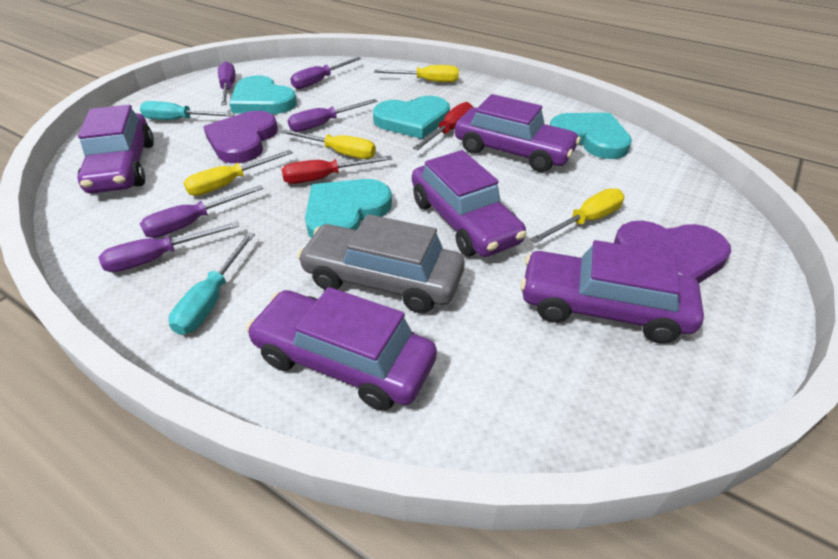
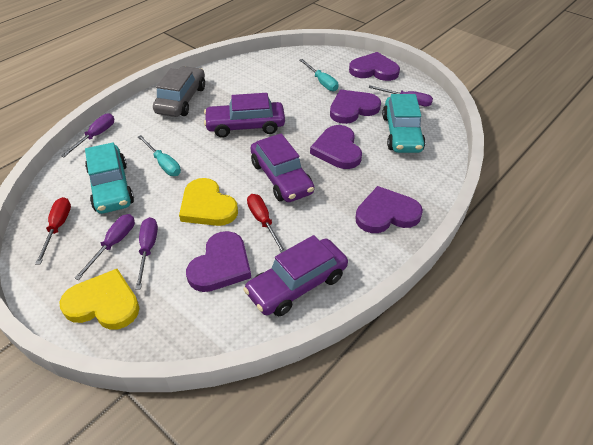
purple car: 5 -> 3
purple heart: 2 -> 5
purple screwdriver: 5 -> 4
turquoise car: 0 -> 2
turquoise heart: 4 -> 0
yellow heart: 0 -> 2
yellow screwdriver: 4 -> 0

